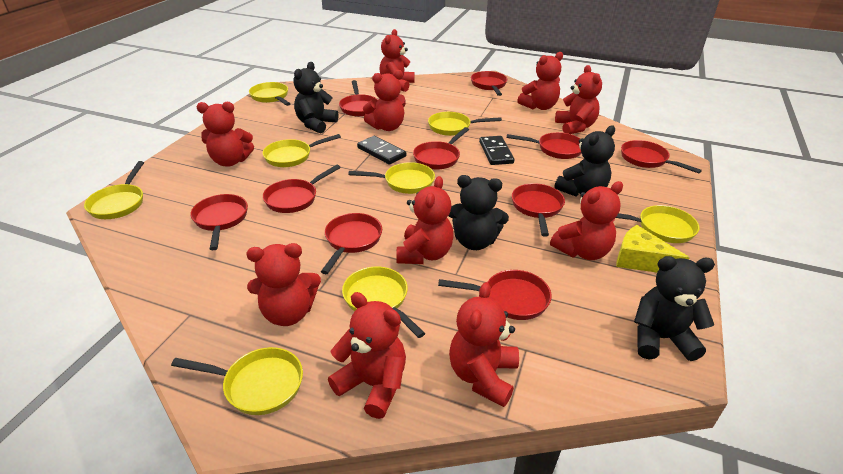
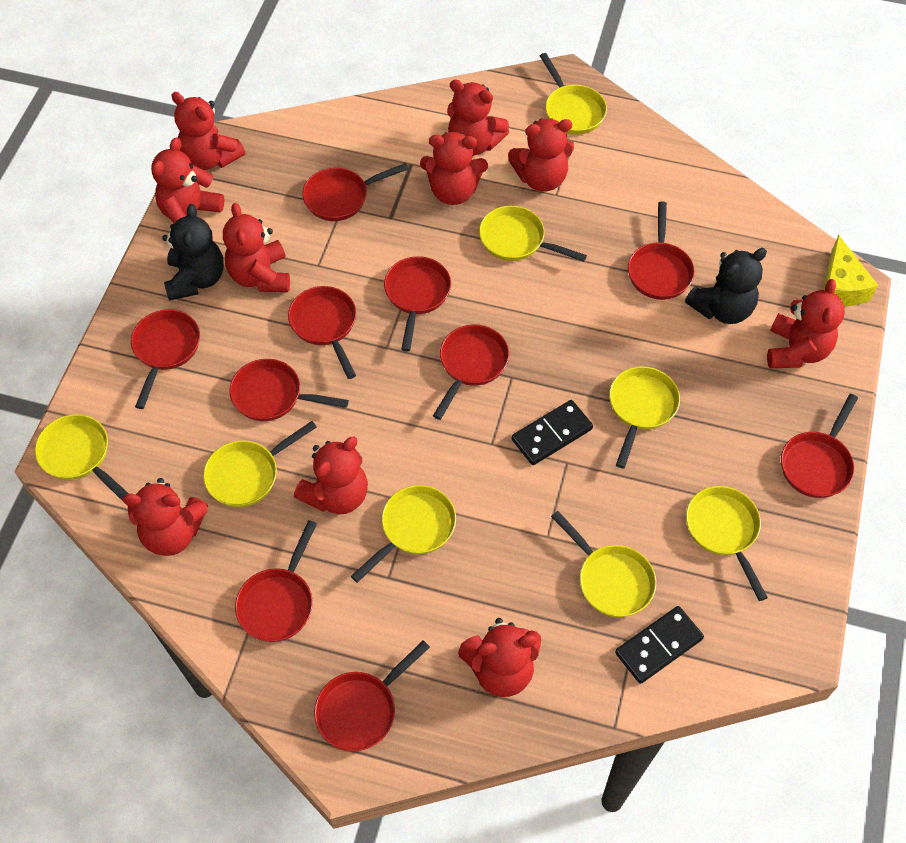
black teddy bear: 4 -> 2

